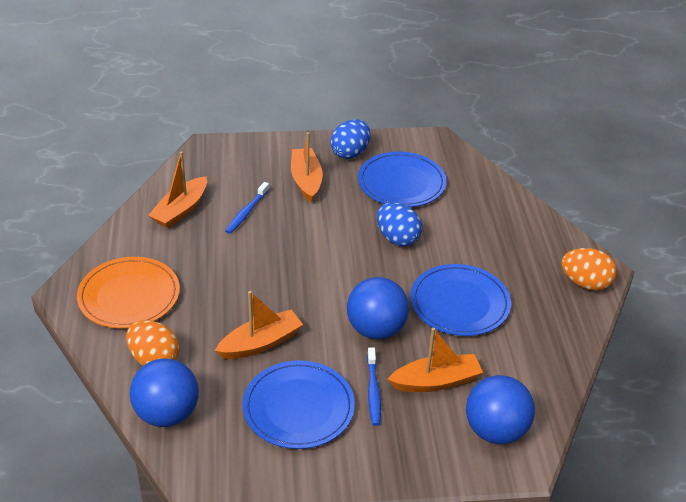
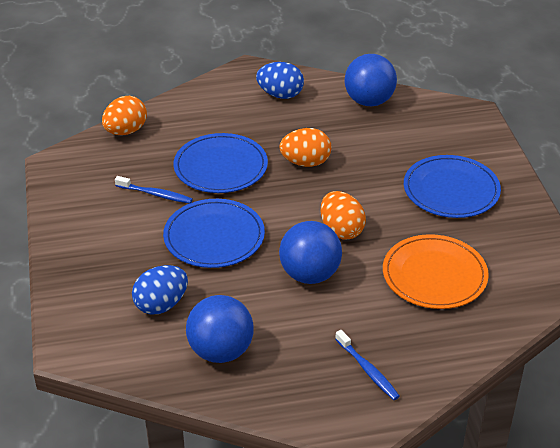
orange boat: 4 -> 0
orange egg: 2 -> 3

